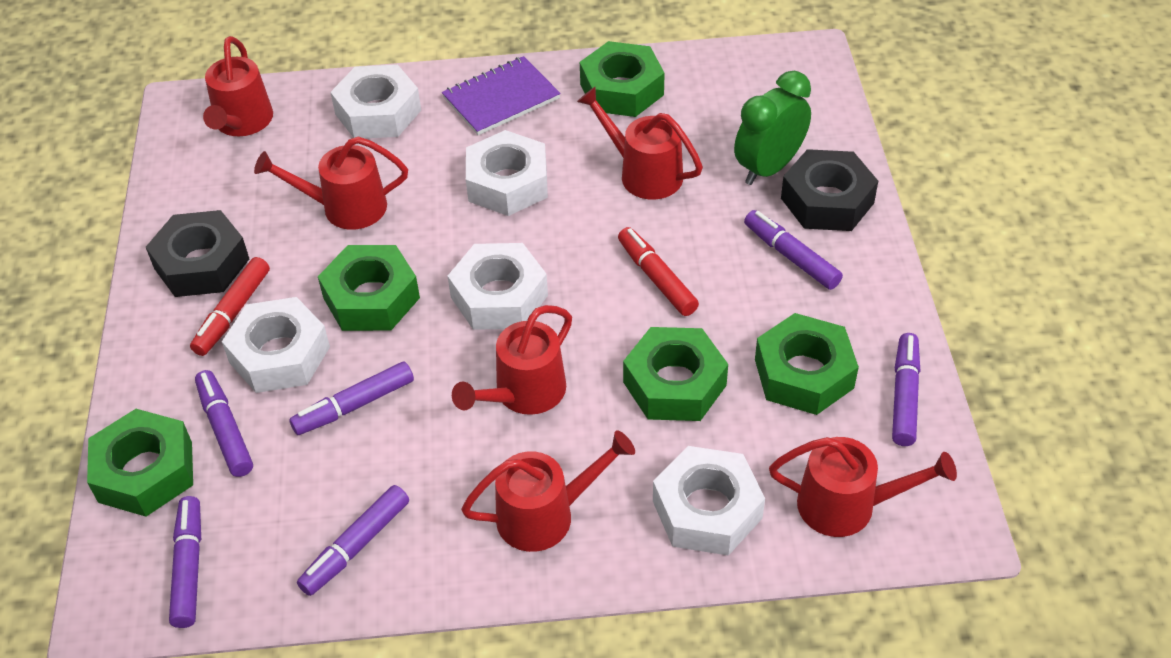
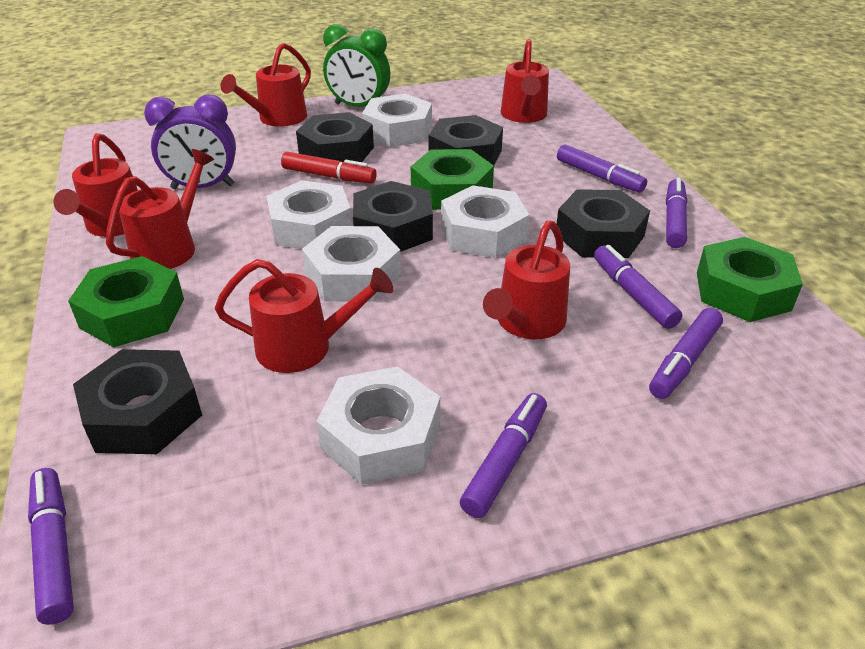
black nut: 2 -> 5
green nut: 5 -> 3
purple clock: 0 -> 1
purple notebook: 1 -> 0
red marker: 2 -> 1

